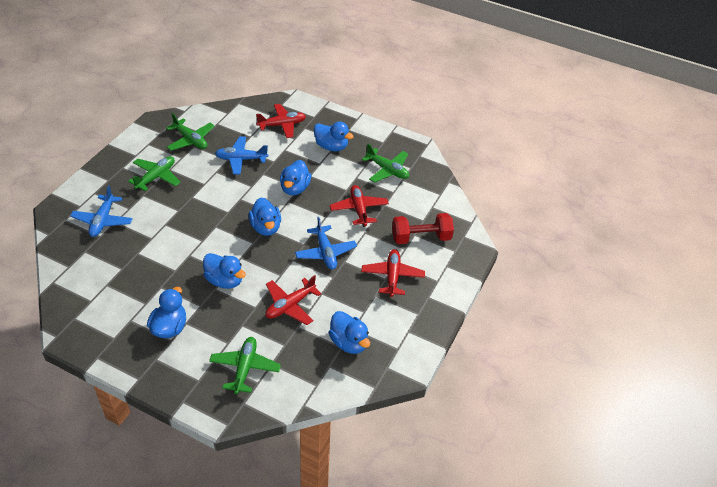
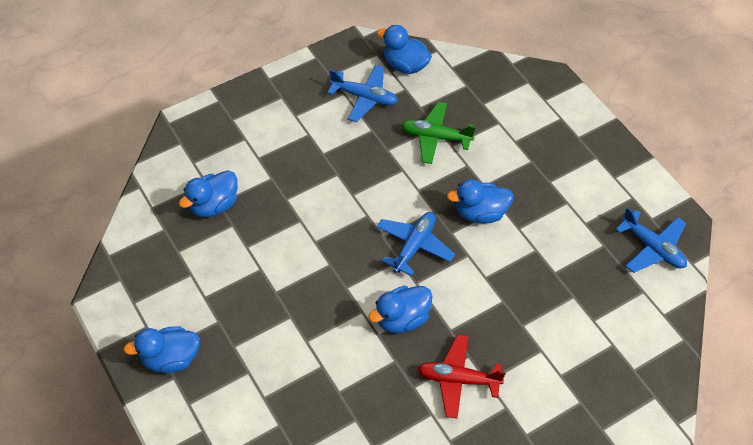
blue duck: 6 -> 5
green plane: 4 -> 1
red dumbbell: 1 -> 0
red plane: 4 -> 1

